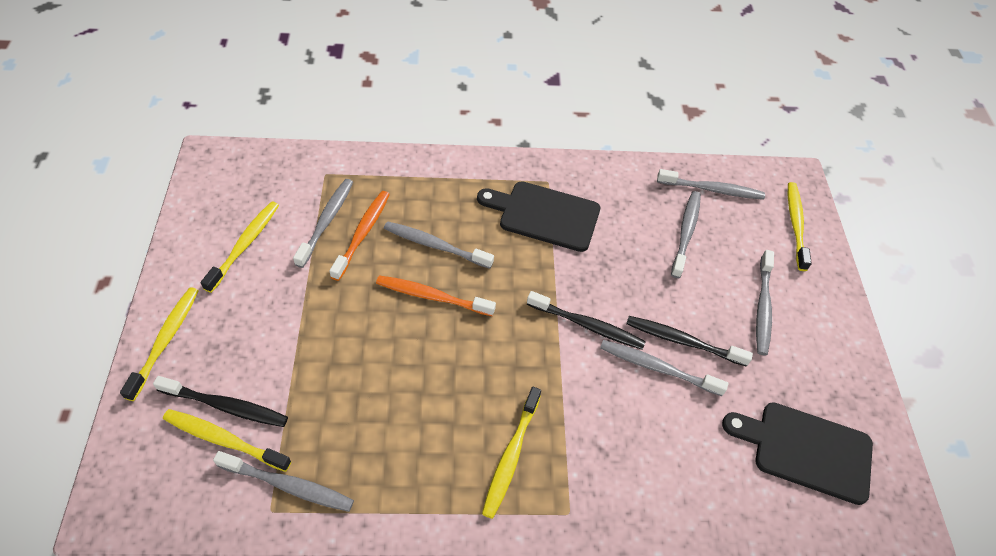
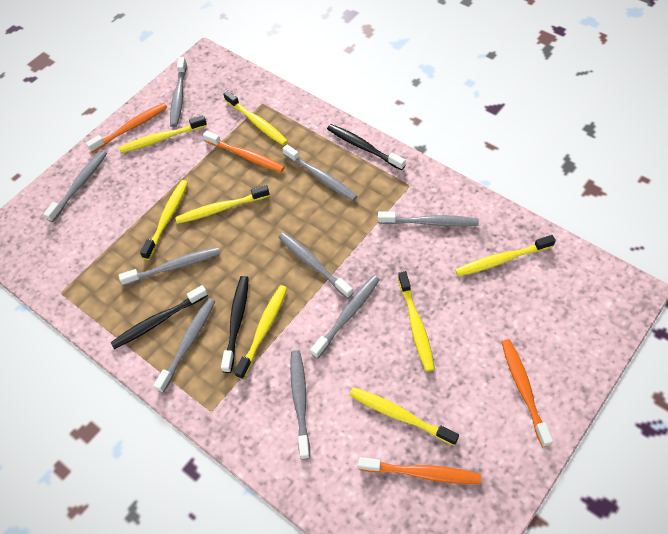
black cutting board: 2 -> 0
grey toothbrush: 7 -> 9
orange toothbrush: 2 -> 4
yellow toothbrush: 5 -> 8

